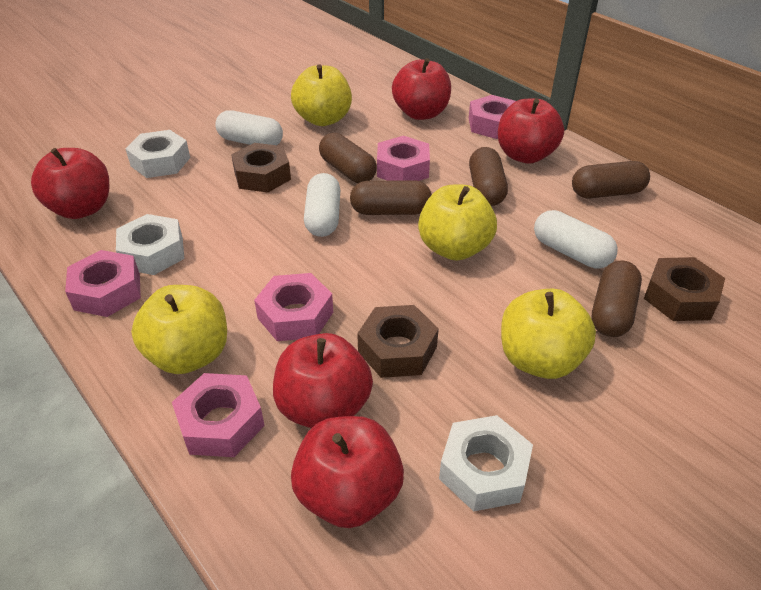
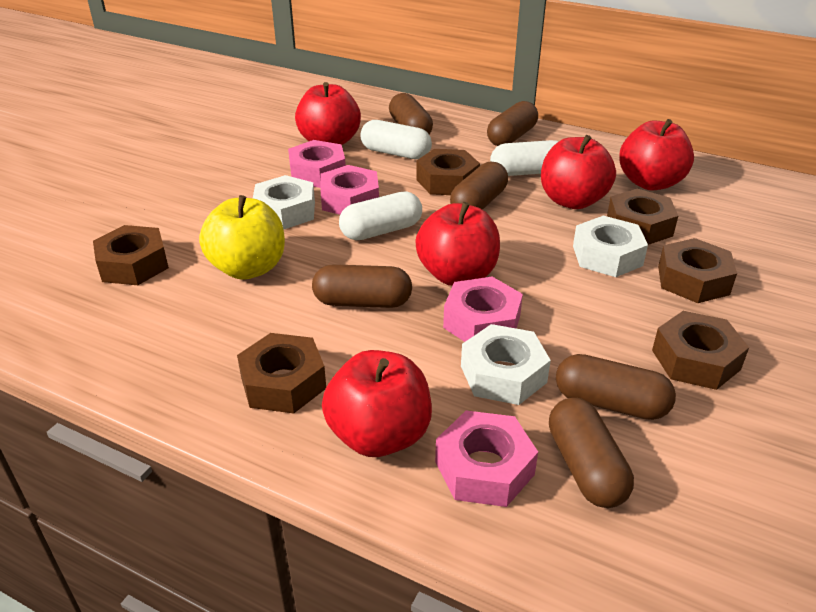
brown capsule: 5 -> 6
brown nut: 3 -> 6
pink nut: 5 -> 4
yellow apple: 4 -> 1

